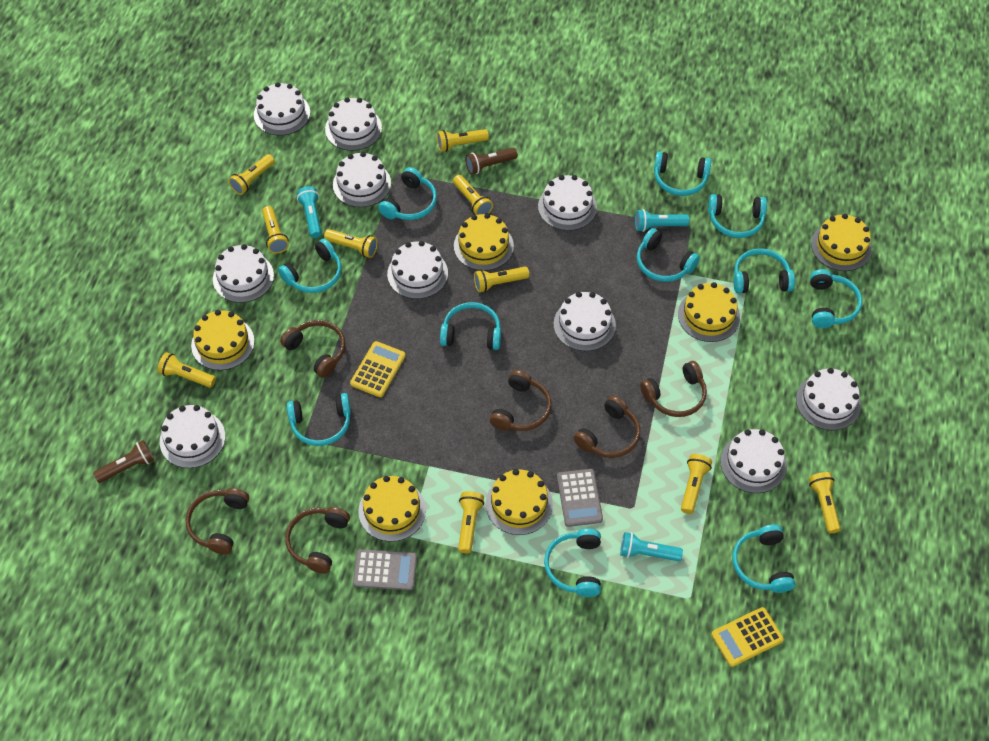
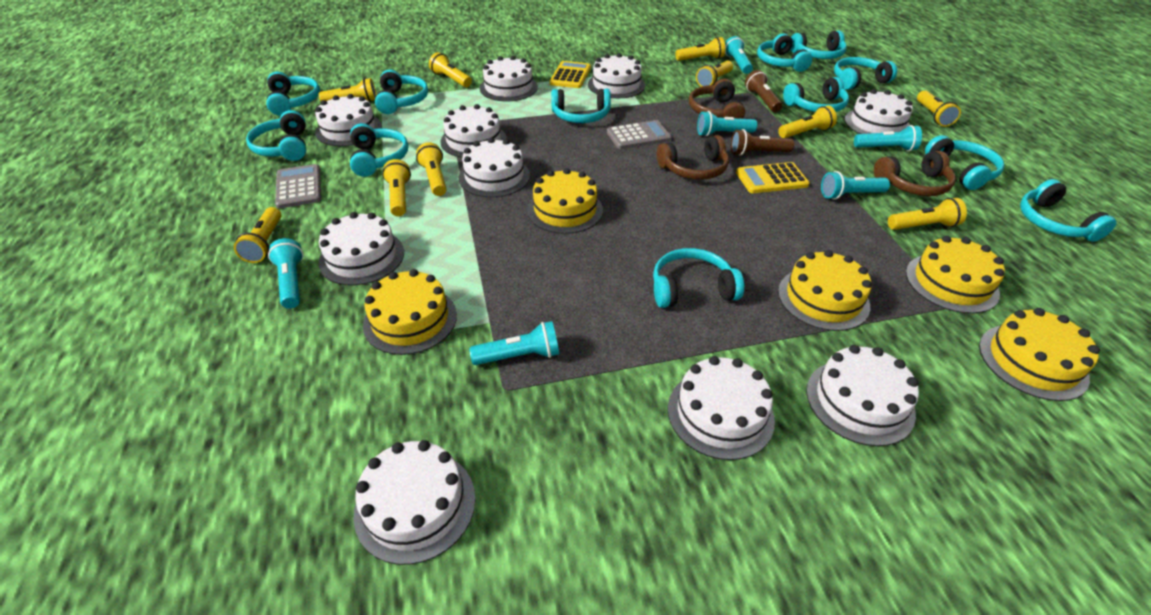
brown headphones: 6 -> 3
turquoise flashlight: 3 -> 6
turquoise headphones: 11 -> 12
yellow cake: 6 -> 5

